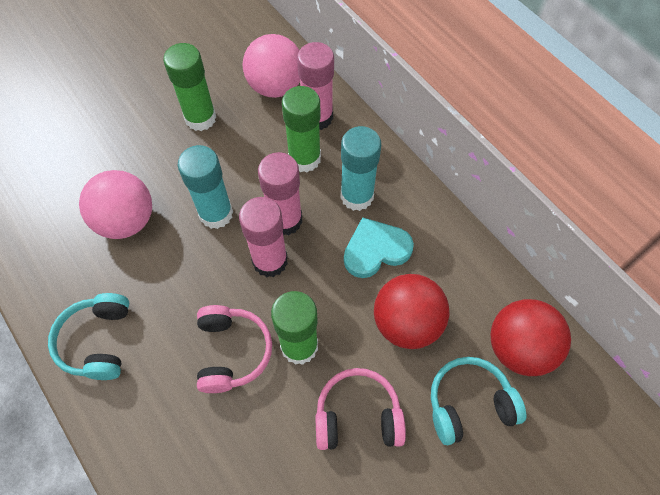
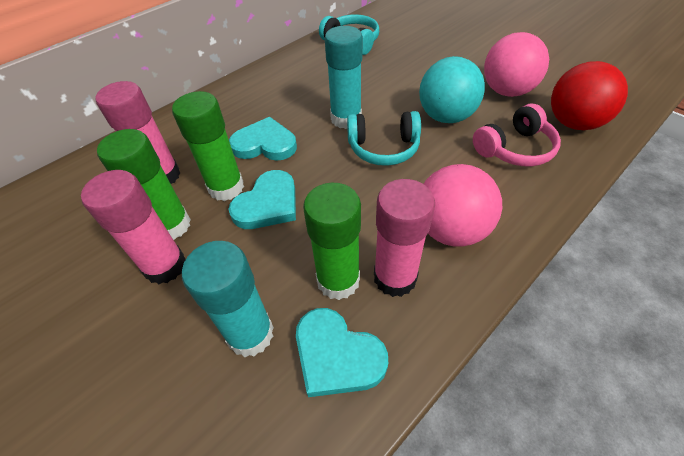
pink headphones: 2 -> 1
red ball: 2 -> 1
turquoise ball: 0 -> 1
turquoise heart: 1 -> 3

